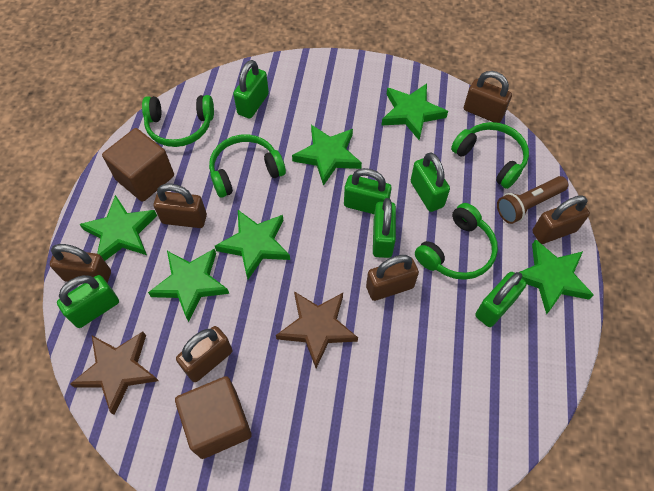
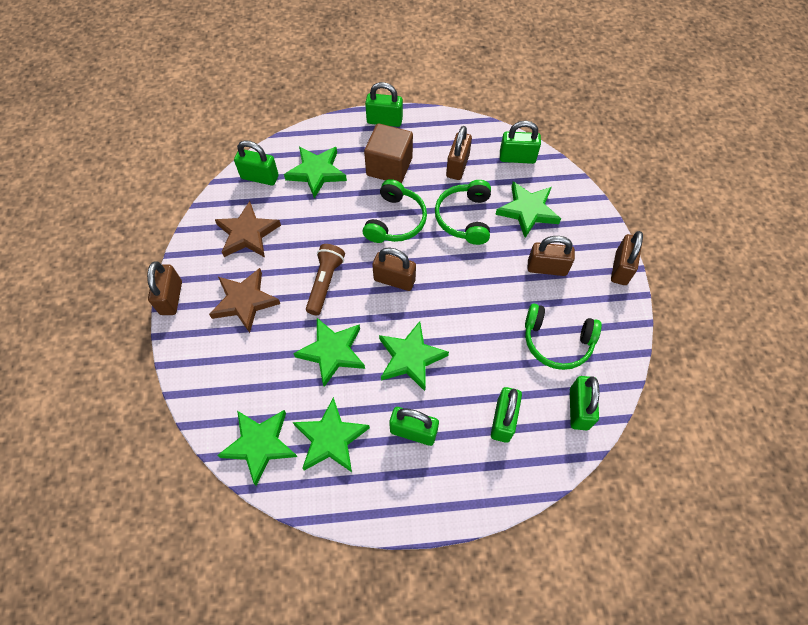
brown cube: 2 -> 1
brown padlock: 6 -> 5
green headphones: 4 -> 3

